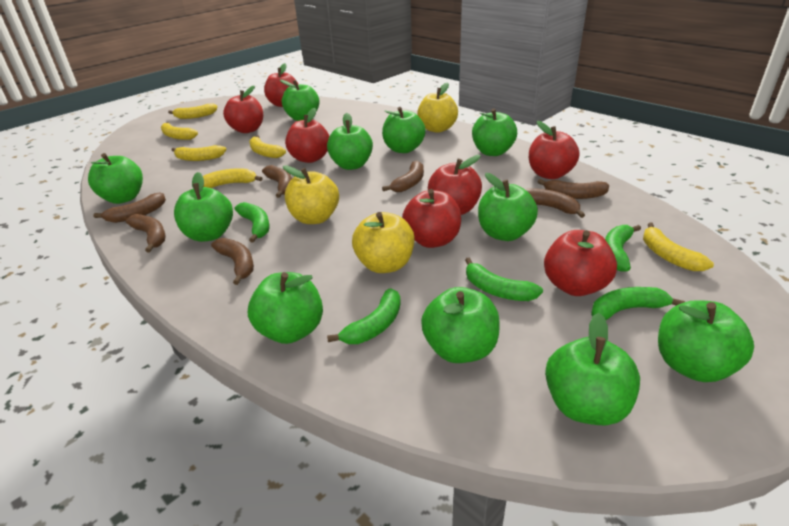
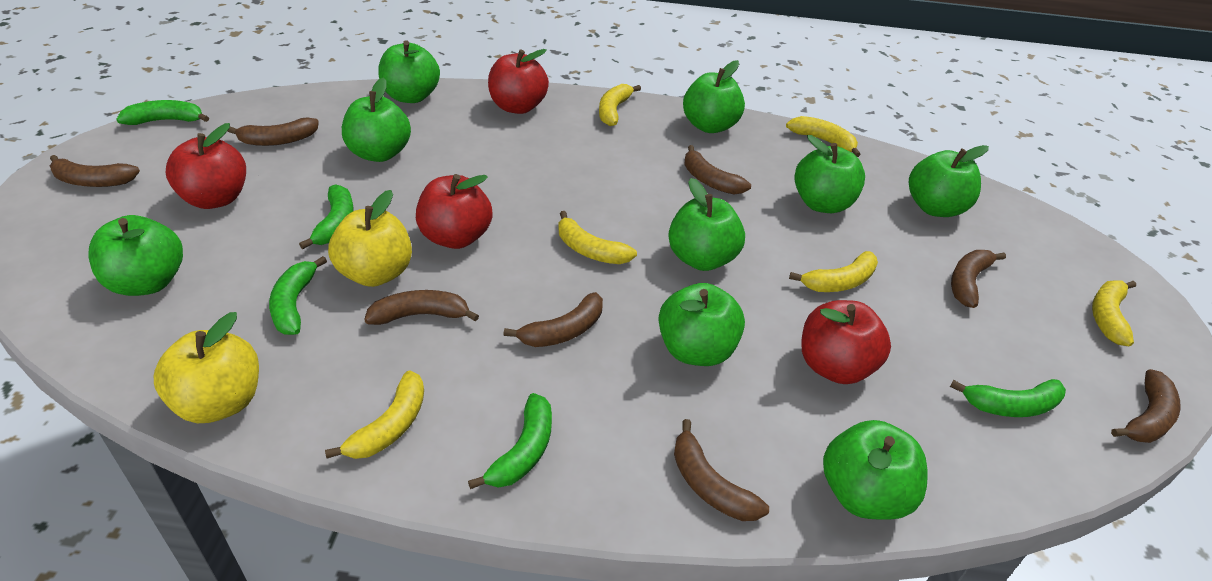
brown banana: 7 -> 8
green apple: 11 -> 9
red apple: 7 -> 4
yellow apple: 3 -> 2

